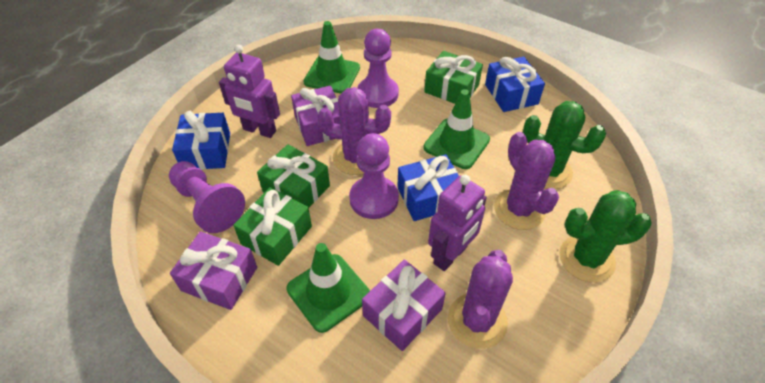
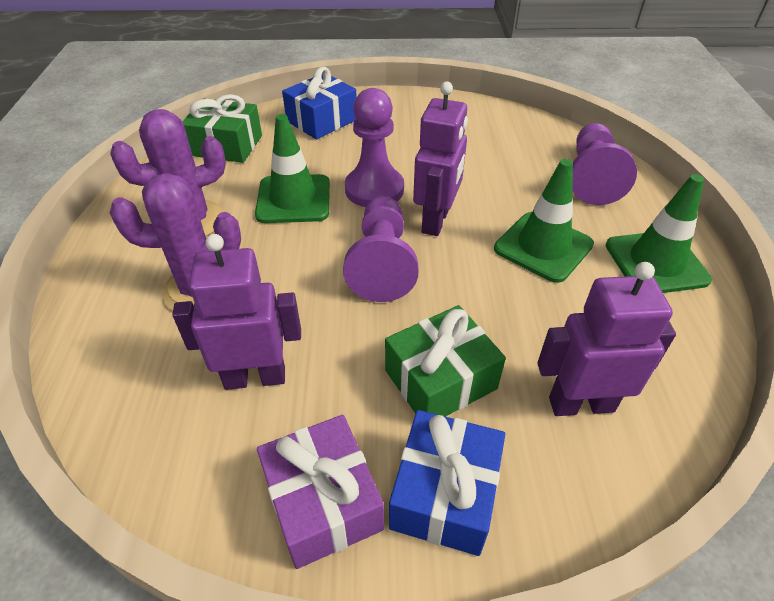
blue gift: 3 -> 2
green cactus: 2 -> 0
green gift: 3 -> 2
purple cactus: 3 -> 2
purple gift: 3 -> 1
purple robot: 2 -> 3

